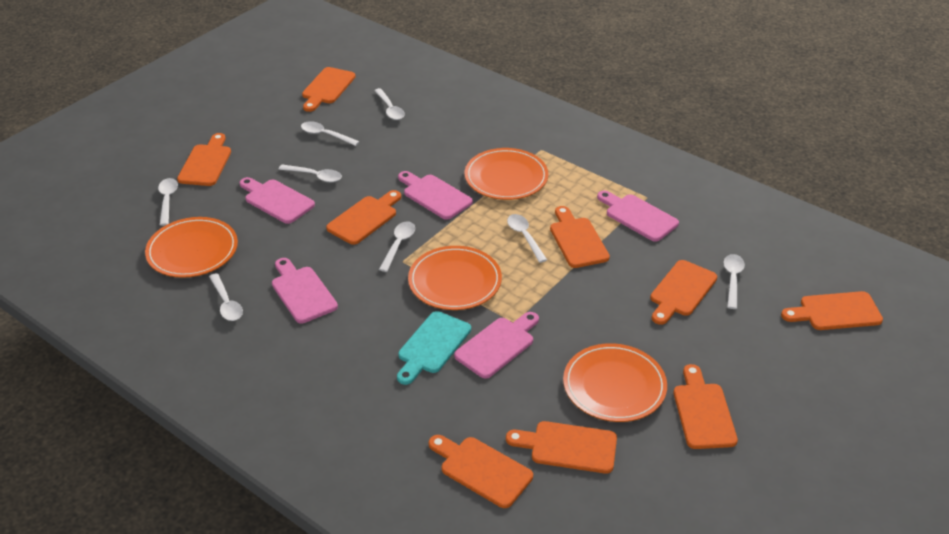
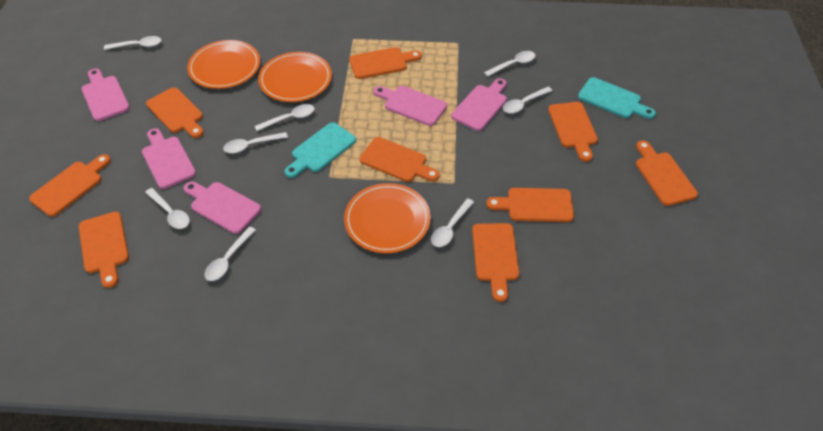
orange plate: 4 -> 3
turquoise cutting board: 1 -> 2

